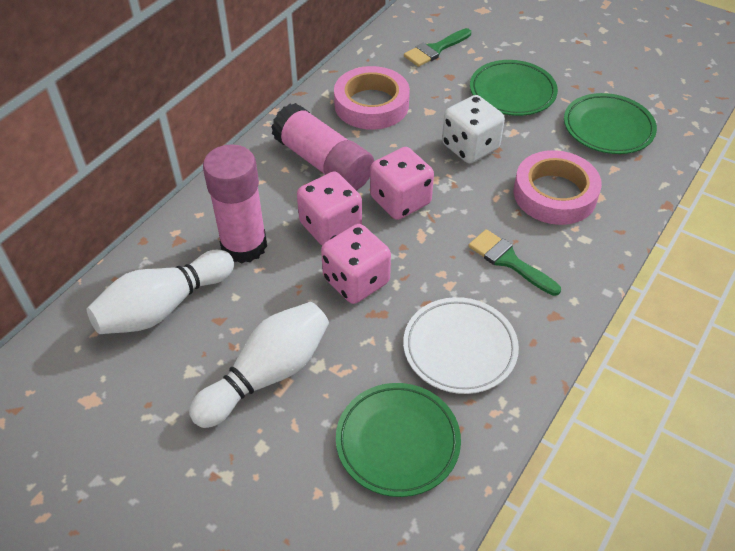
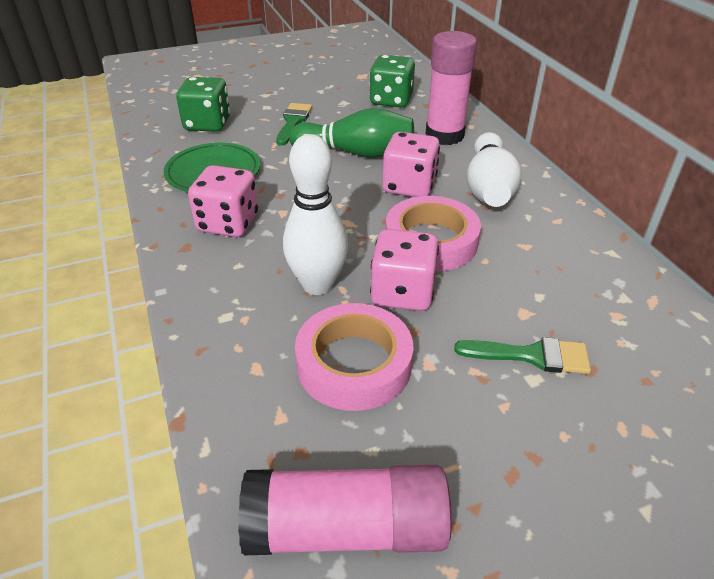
green bowling pin: 0 -> 1
green dice: 0 -> 2
green plate: 3 -> 1
white dice: 1 -> 0
white plate: 1 -> 0

